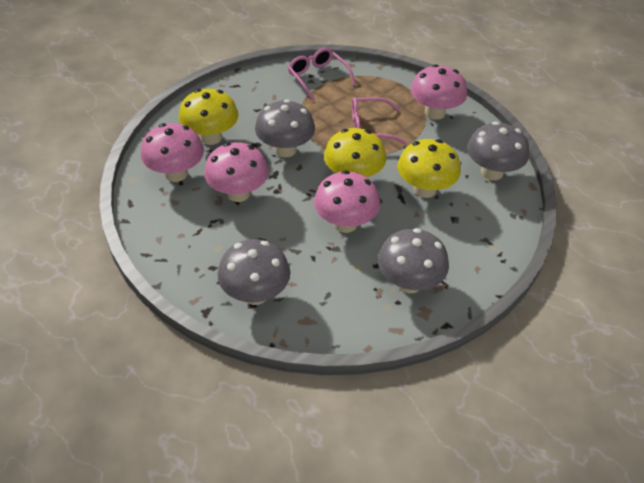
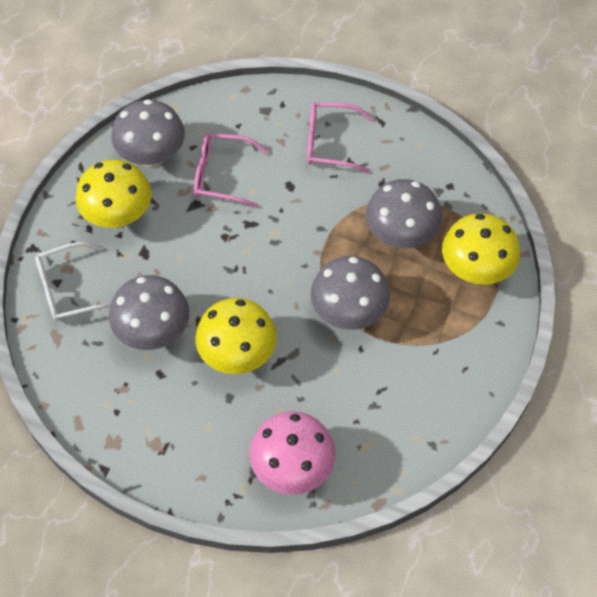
pink mushroom: 4 -> 1
white glasses: 0 -> 1

